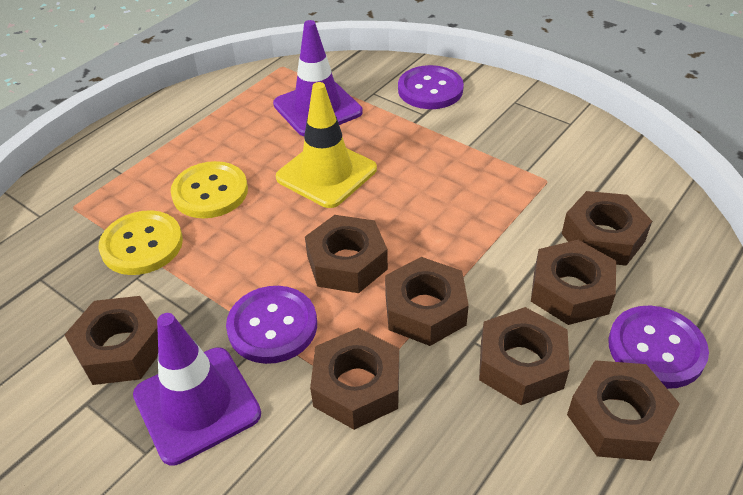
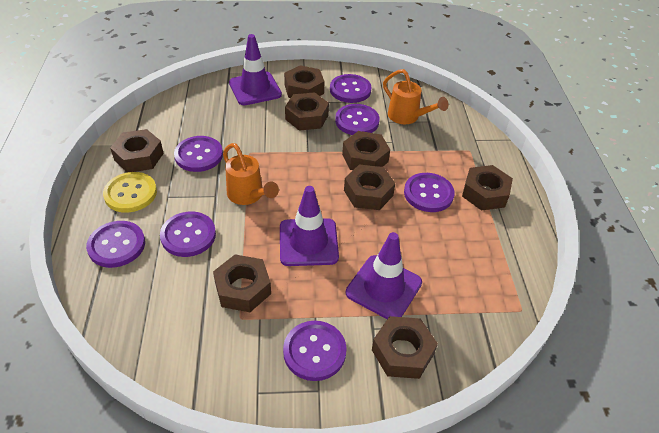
orange watering can: 0 -> 2
purple button: 3 -> 7
purple traffic cone: 2 -> 3
yellow button: 2 -> 1
yellow traffic cone: 1 -> 0

